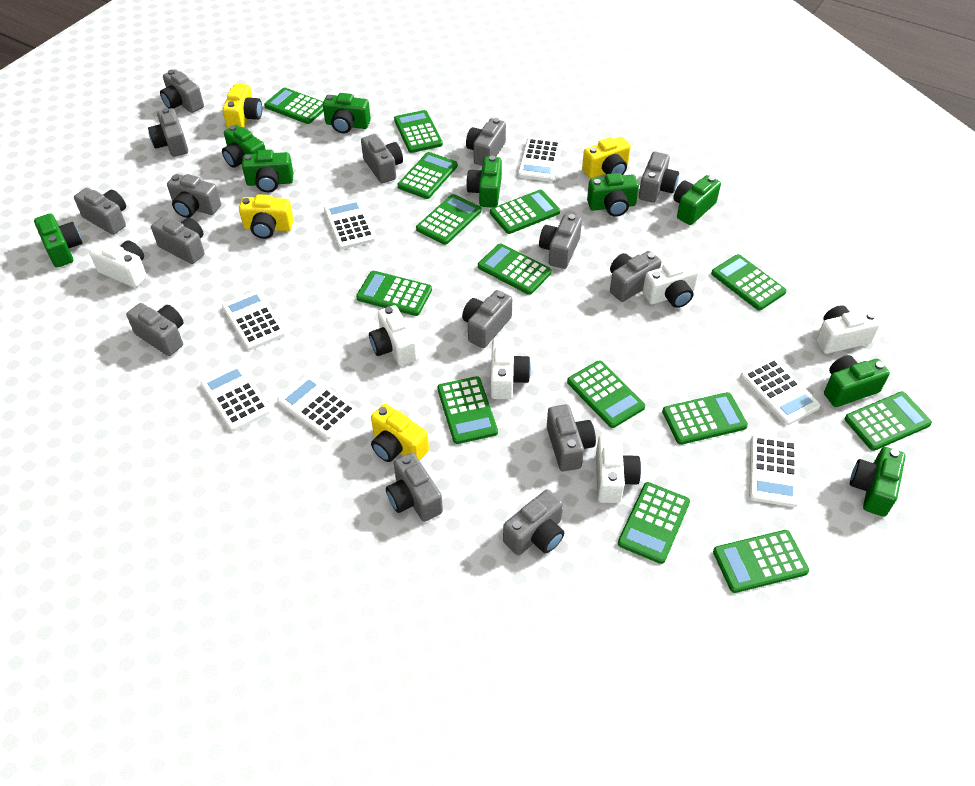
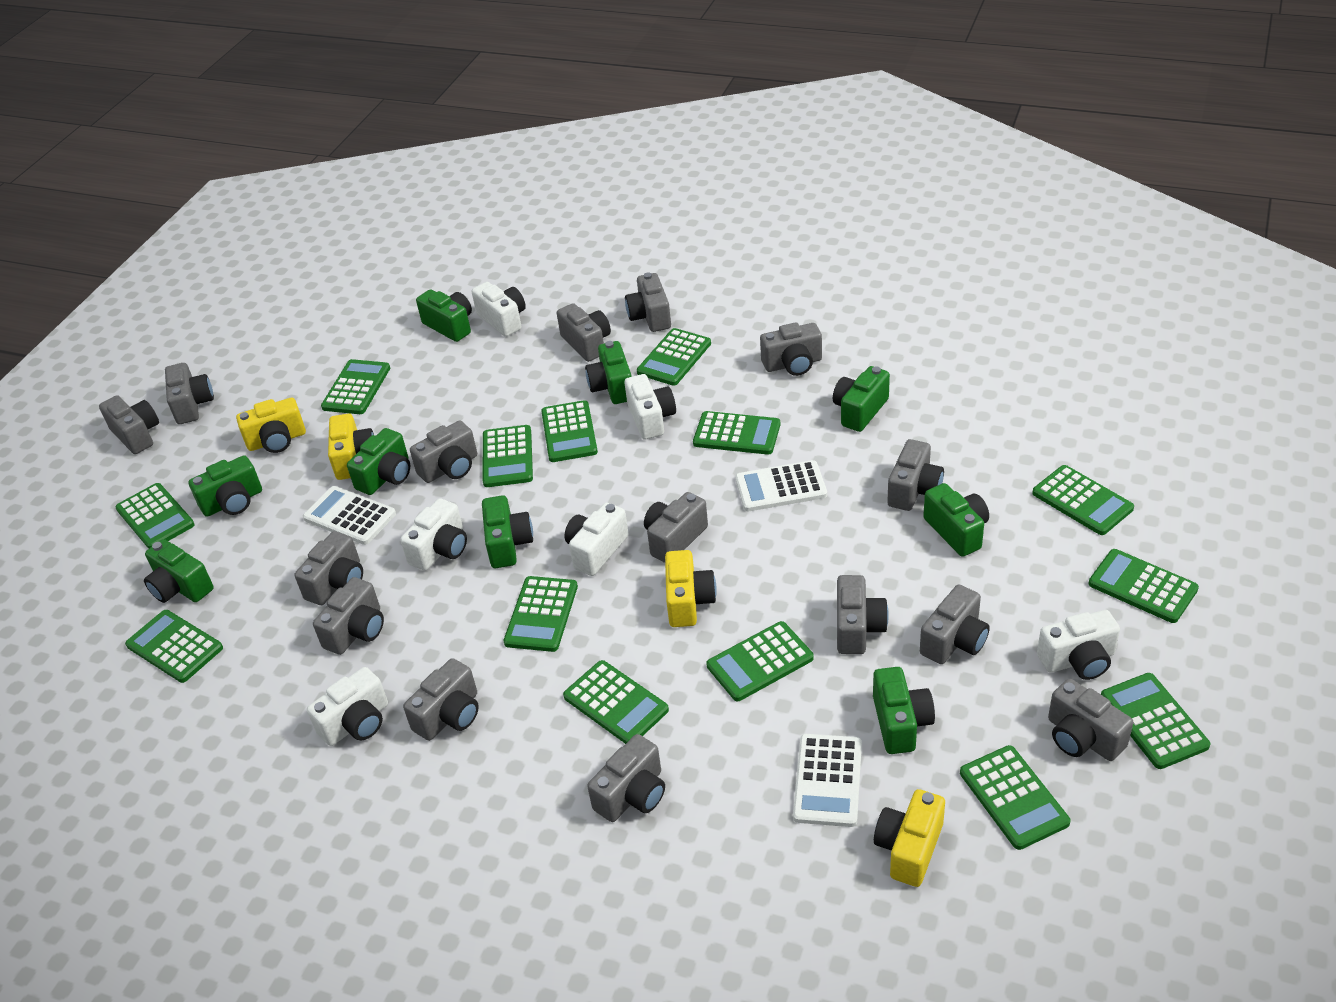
white calculator: 7 -> 3

